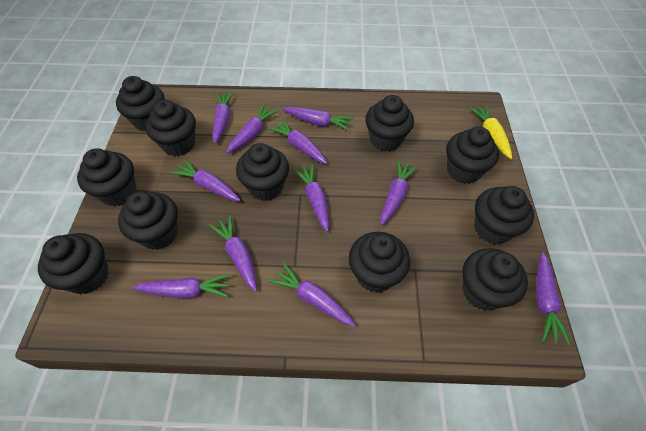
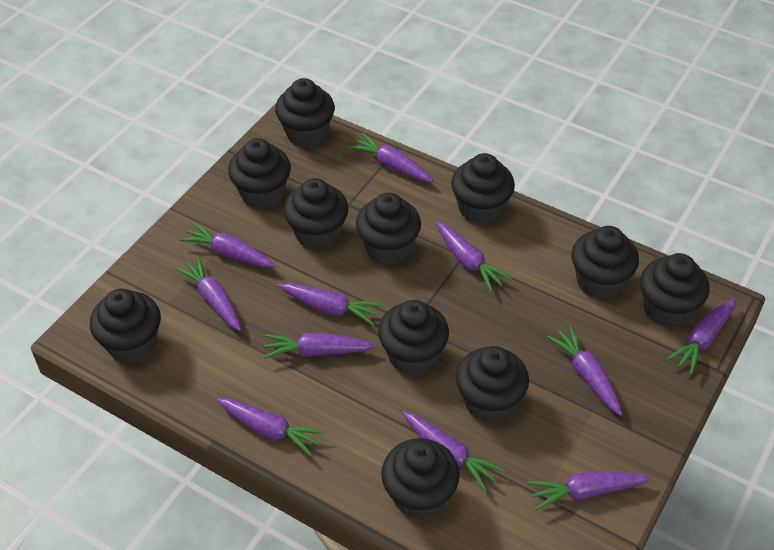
yellow carrot: 1 -> 0

